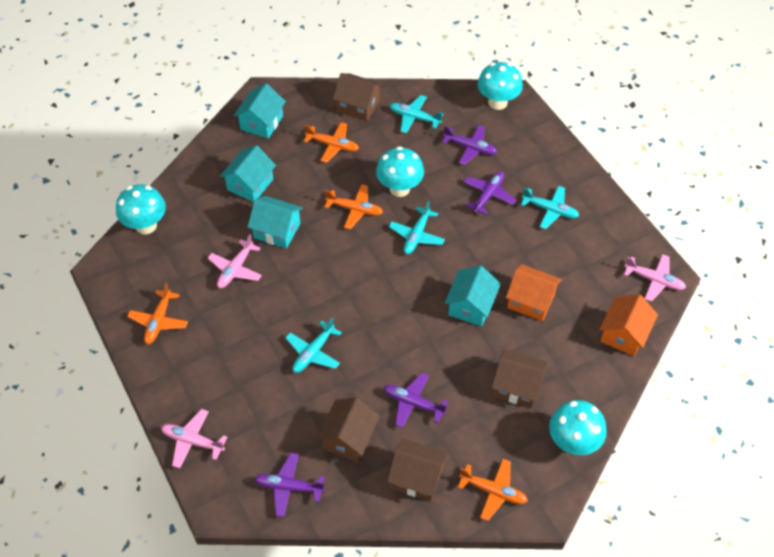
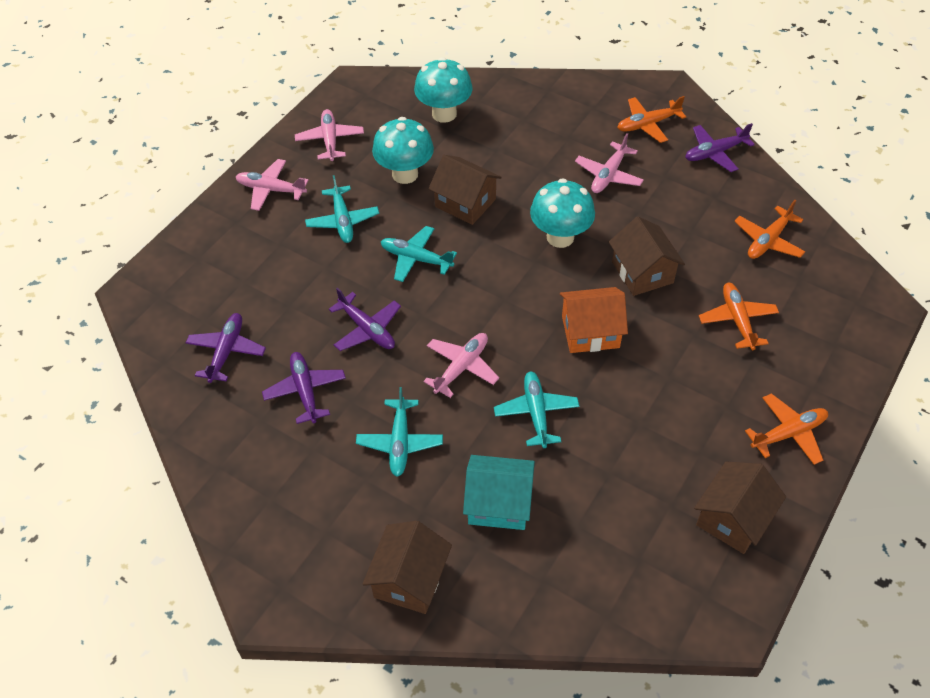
orange house: 2 -> 1
pink plane: 3 -> 4
turquoise house: 4 -> 1
turquoise mushroom: 4 -> 3

